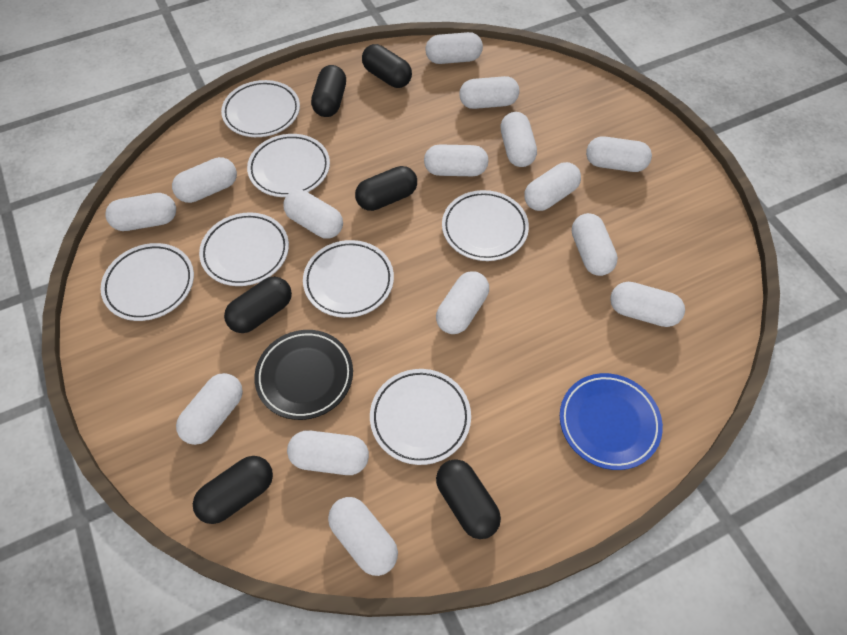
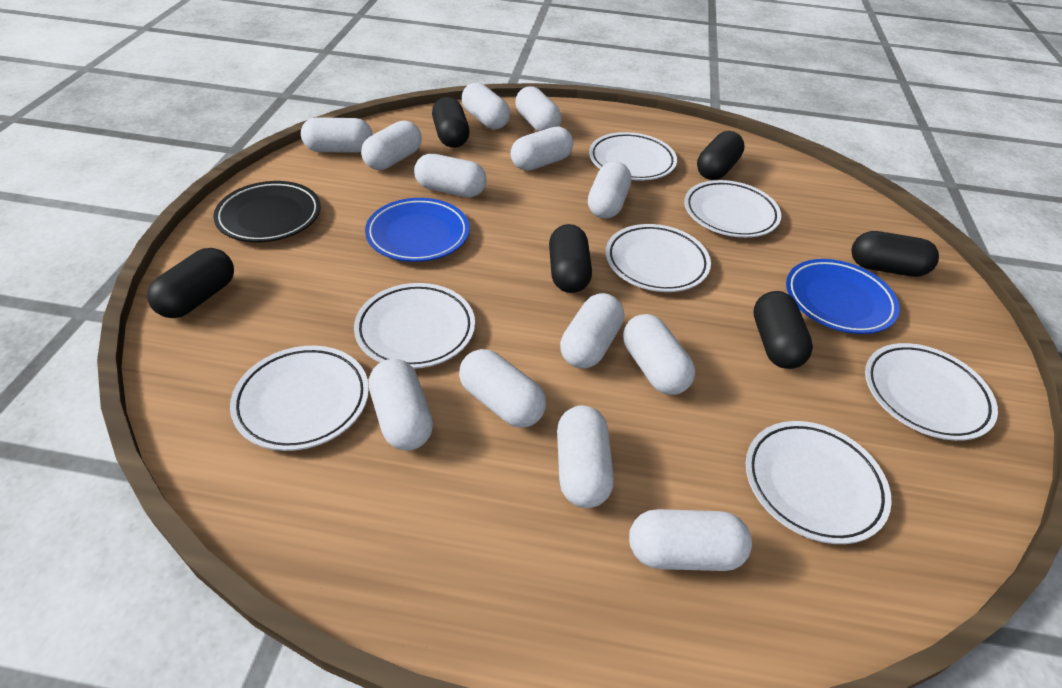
blue plate: 1 -> 2
white capsule: 15 -> 13

